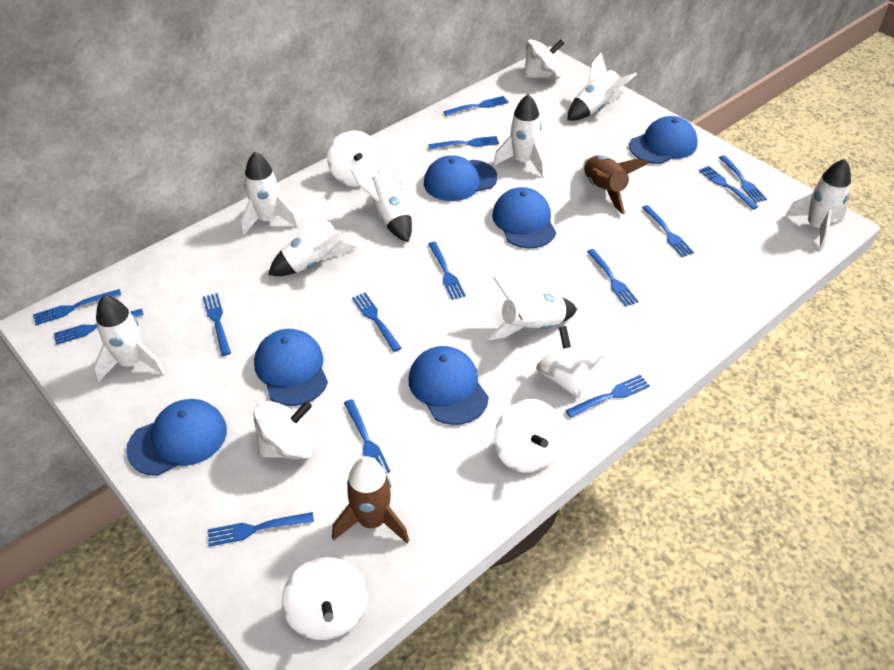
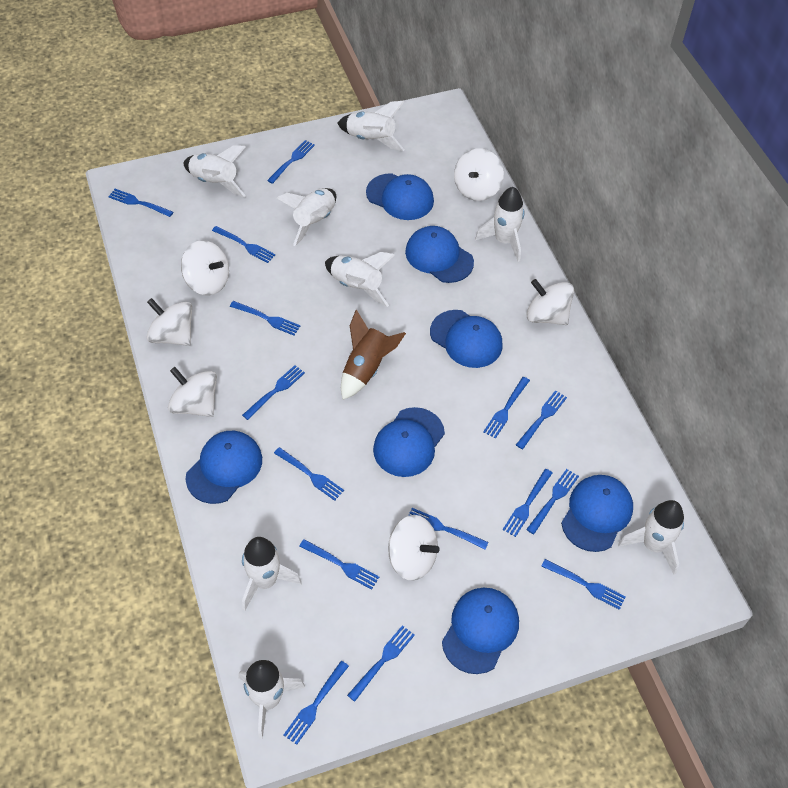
blue cap: 6 -> 7
blue fork: 14 -> 15
brown rocket: 2 -> 1

